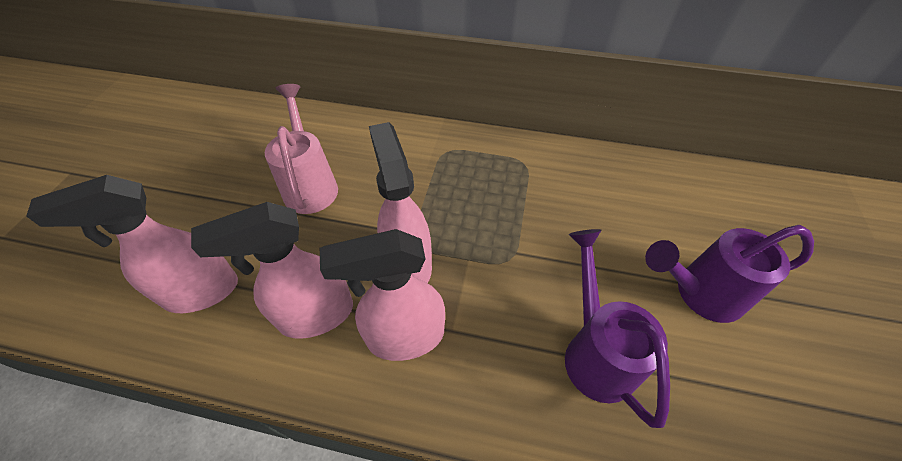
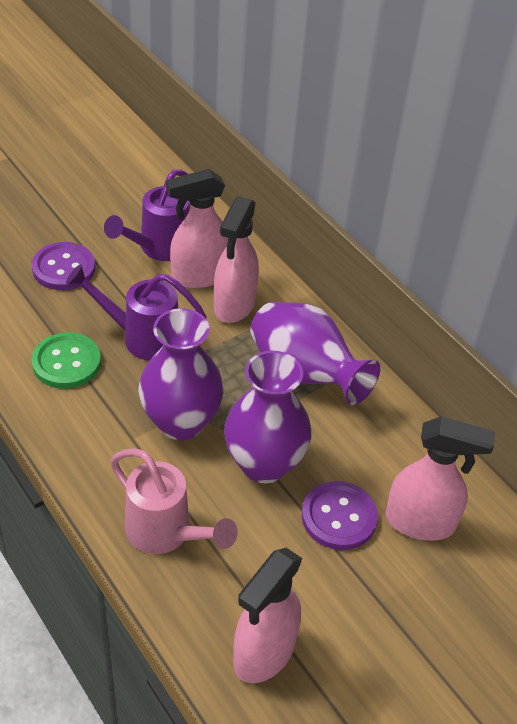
green button: 0 -> 1
purple button: 0 -> 2
purple vase: 0 -> 3

